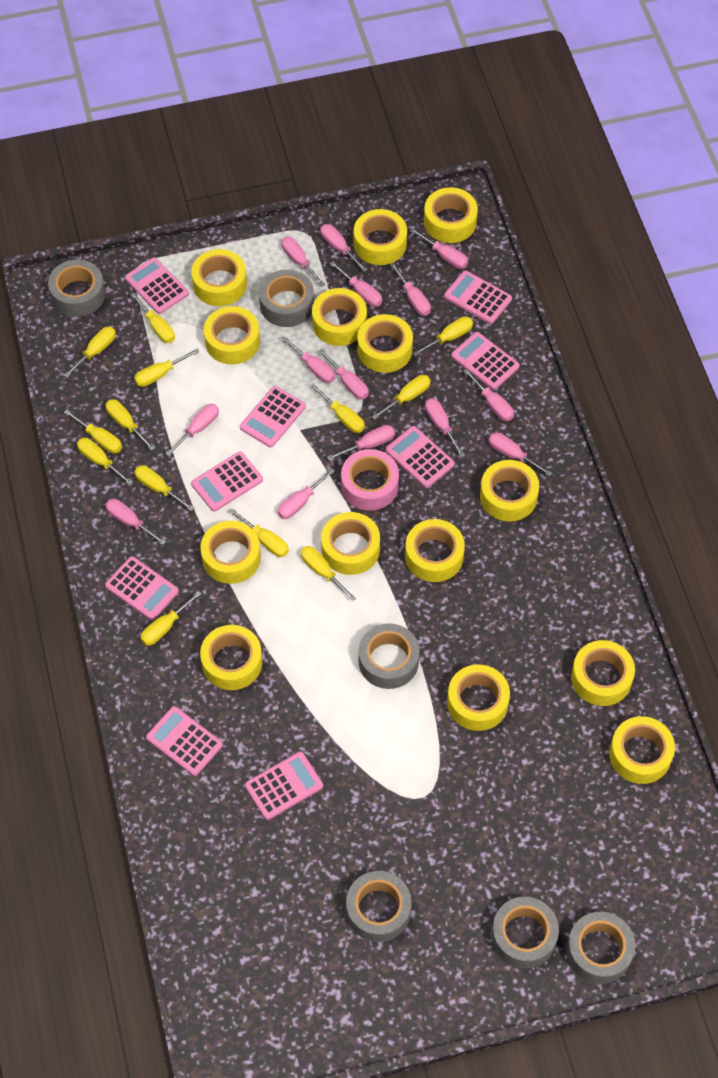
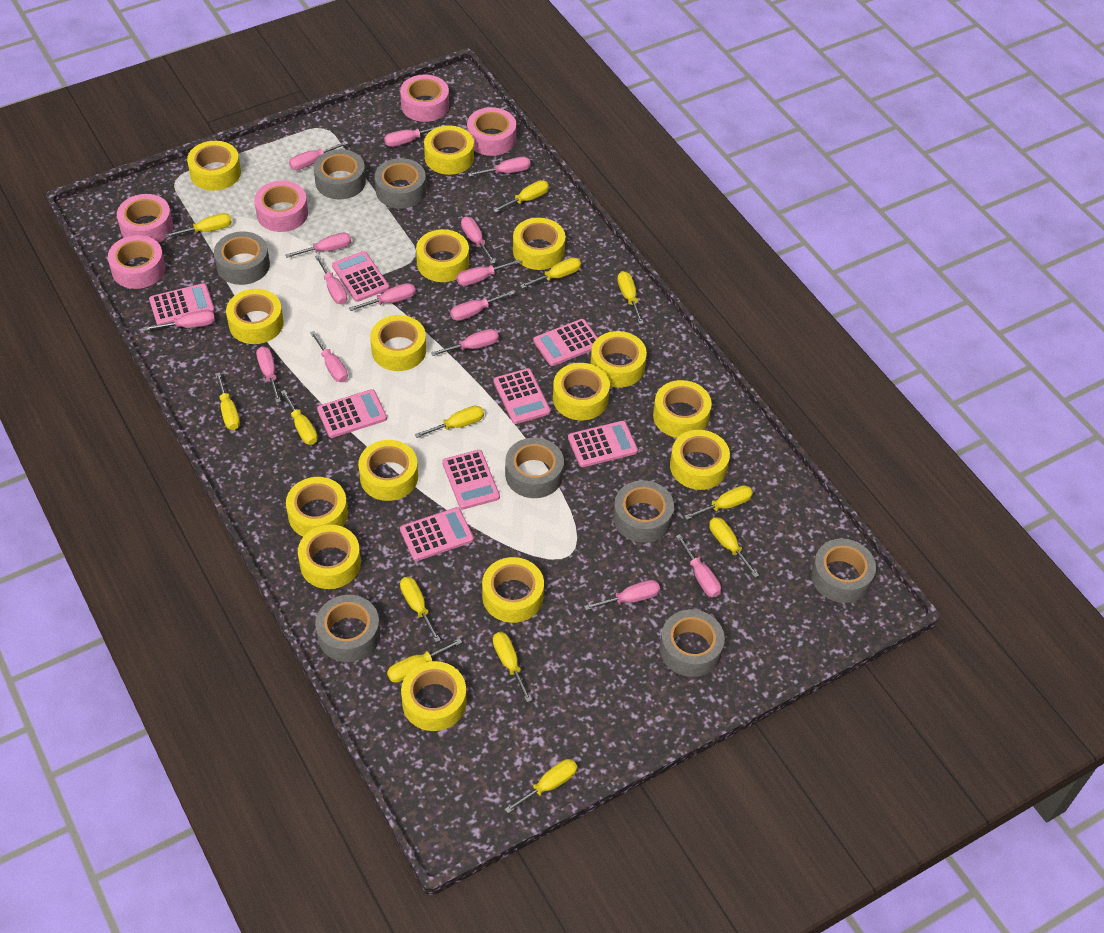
grey tape: 6 -> 8
pink calculator: 9 -> 8
pink screwdriver: 14 -> 15
pink tape: 1 -> 5
yellow tape: 14 -> 15

